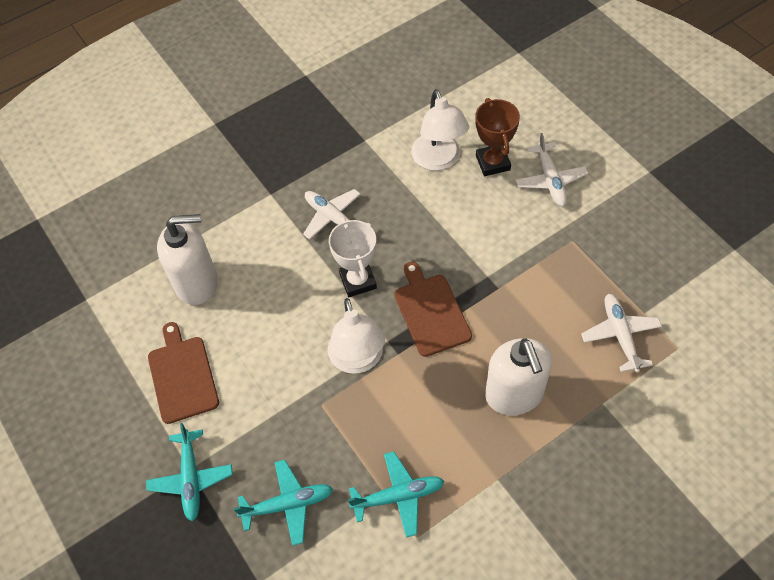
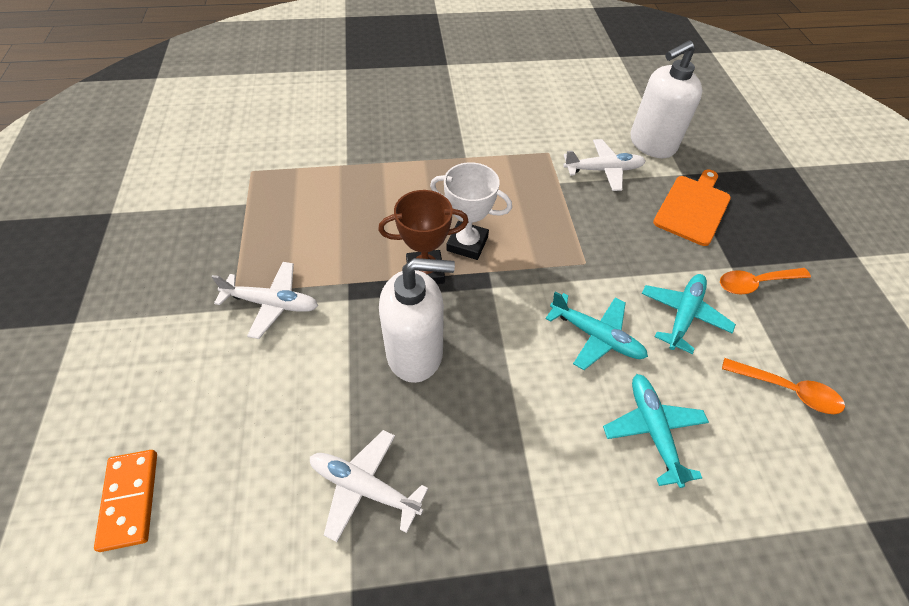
brown cutting board: 2 -> 0
orange cutting board: 0 -> 1
orange domino: 0 -> 1
orange spoon: 0 -> 2
white lamp: 2 -> 0

